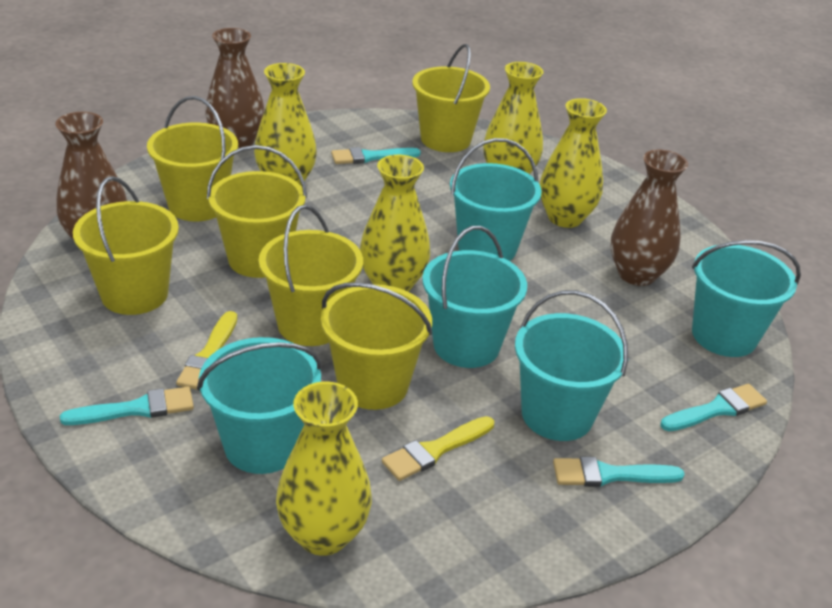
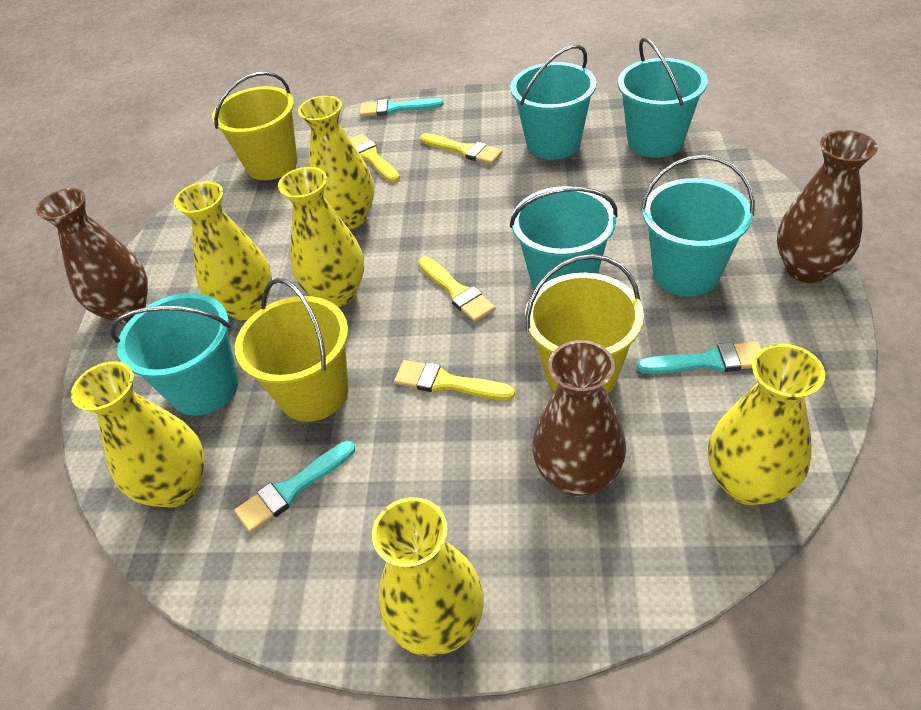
turquoise brush: 4 -> 3
yellow brush: 2 -> 4
yellow bucket: 6 -> 3
yellow vase: 5 -> 6

